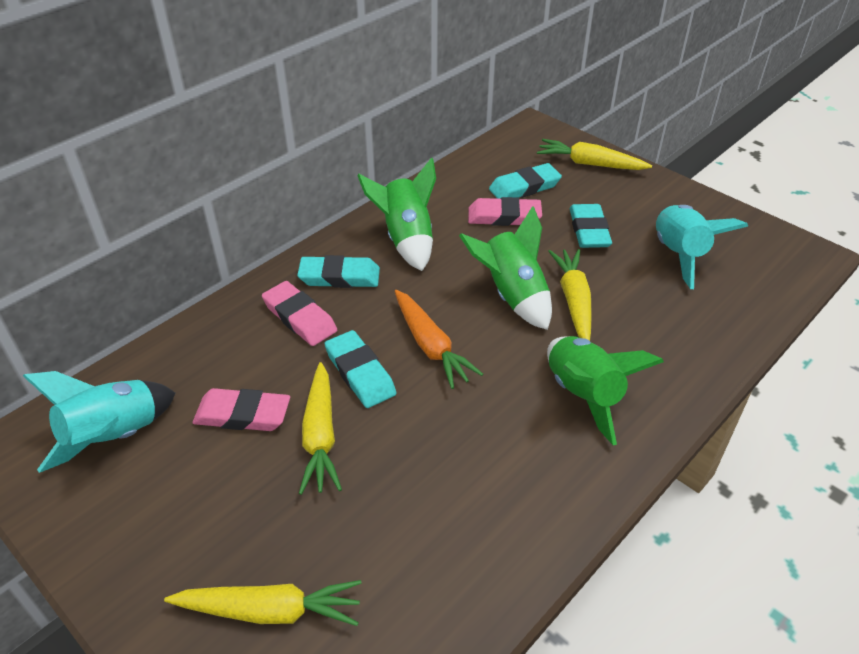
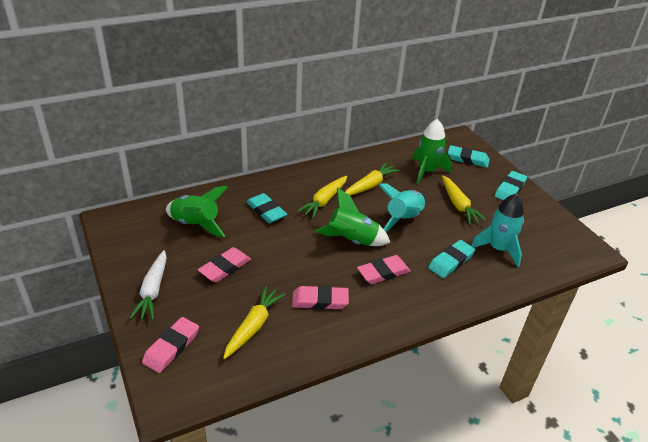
orange carrot: 1 -> 0
pink eraser: 3 -> 4
white carrot: 0 -> 1

